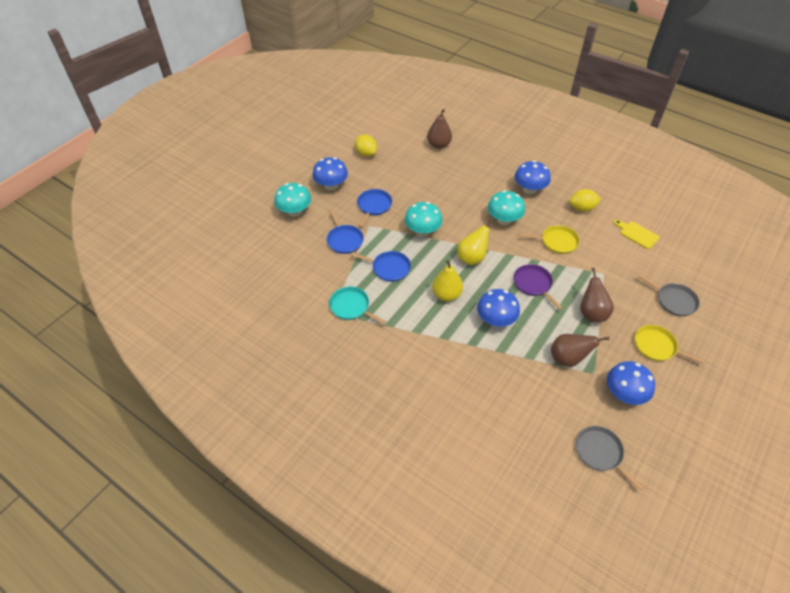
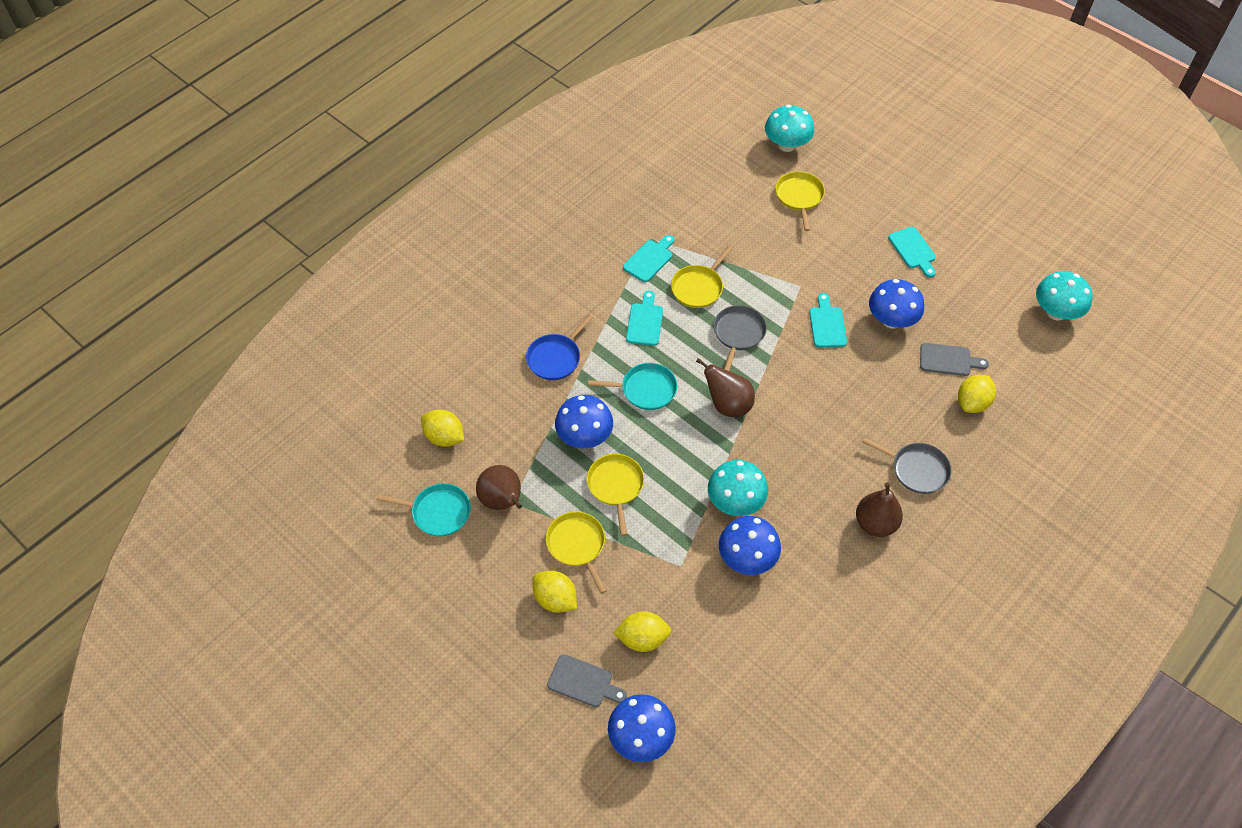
blue pan: 3 -> 1
grey cutting board: 0 -> 2
purple pan: 1 -> 0
turquoise cutting board: 0 -> 4
turquoise pan: 1 -> 2
yellow cutting board: 1 -> 0
yellow lemon: 2 -> 4
yellow pan: 2 -> 4
yellow pear: 2 -> 0

